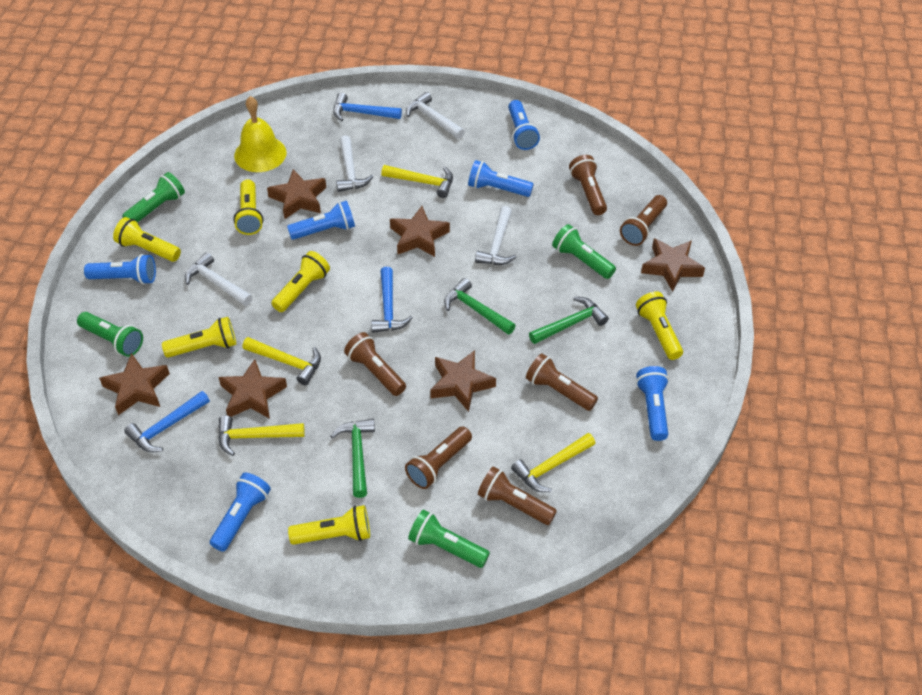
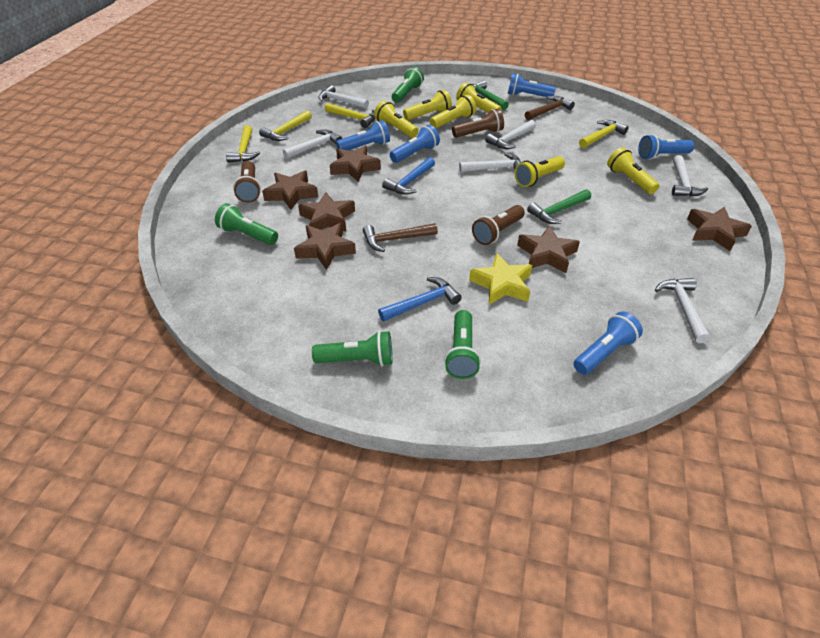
blue flashlight: 6 -> 5
blue hammer: 3 -> 2
brown flashlight: 6 -> 3
brown hammer: 0 -> 2
green hammer: 3 -> 2
white hammer: 4 -> 6
yellow bell: 1 -> 0
yellow star: 0 -> 1

